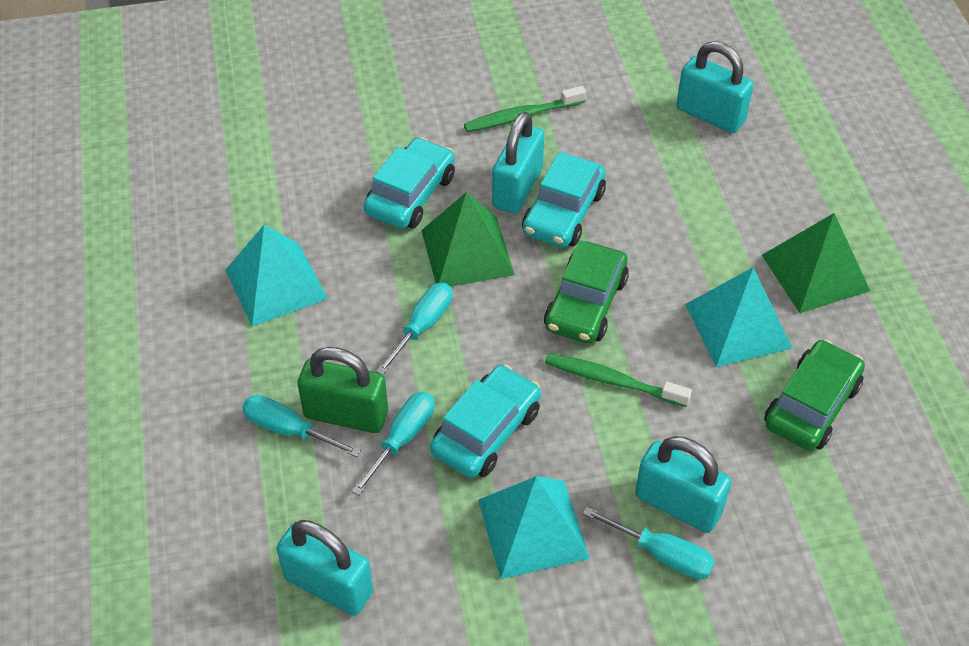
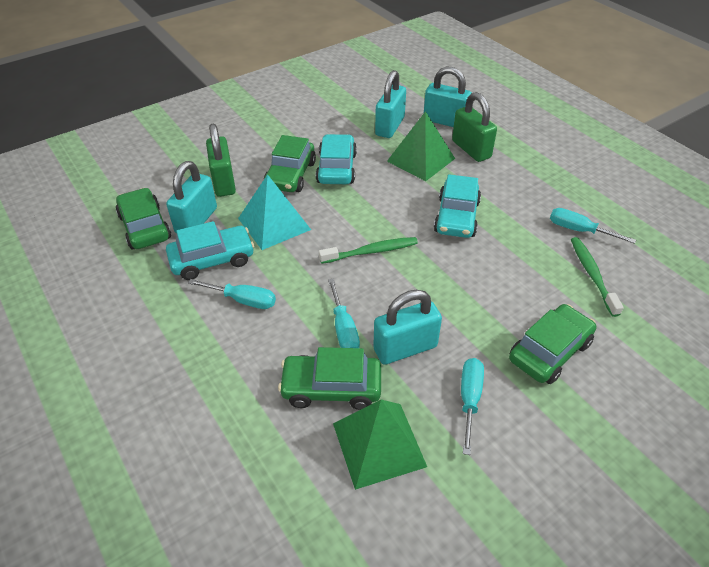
green car: 2 -> 4
green padlock: 1 -> 2
turquoise pyramid: 3 -> 1

